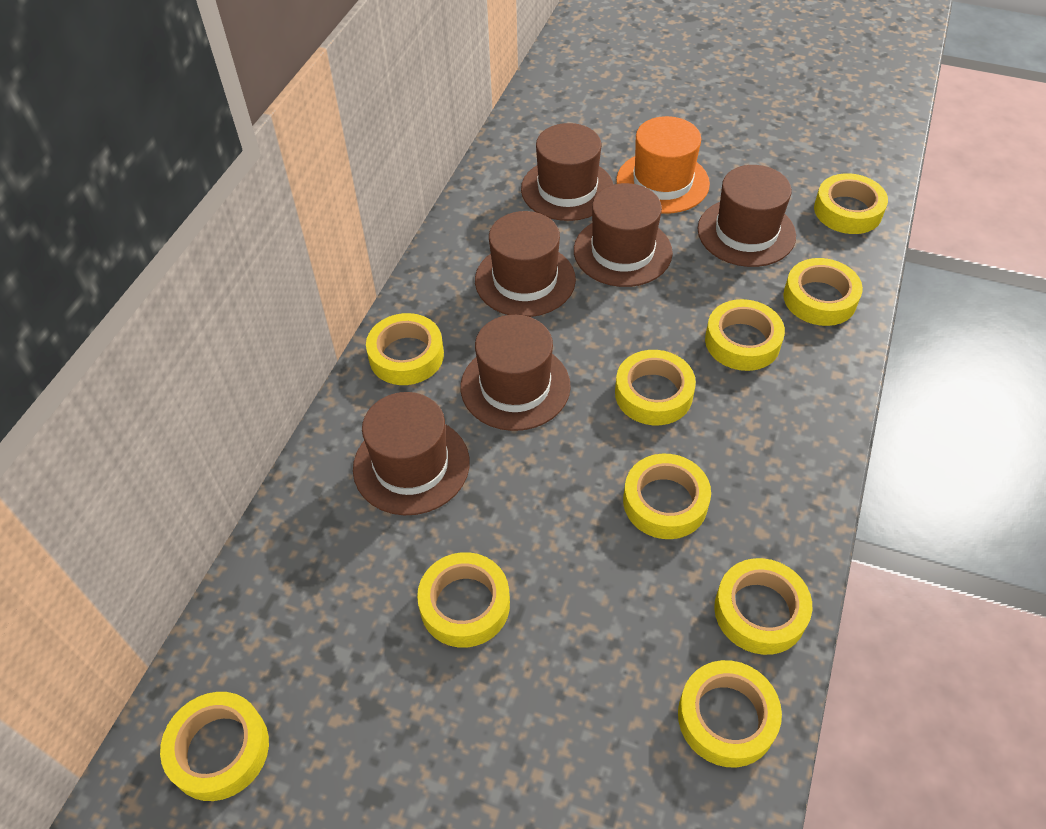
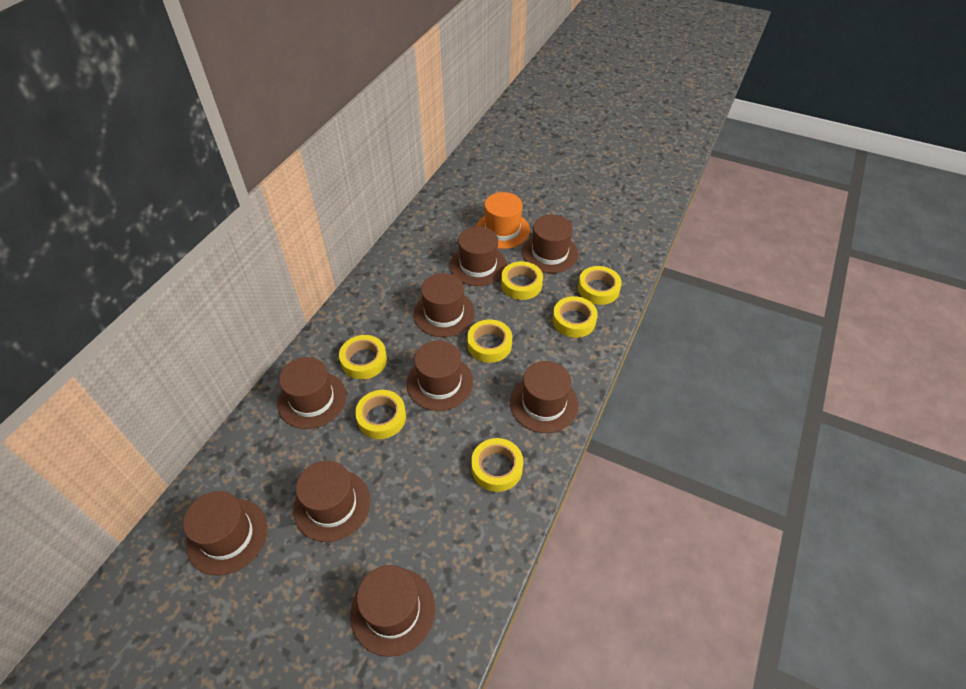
brown hat: 6 -> 9
yellow tape: 10 -> 7

